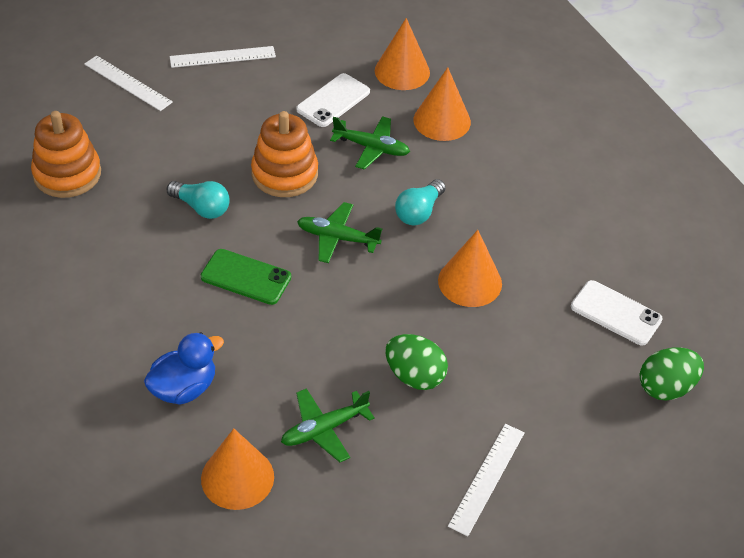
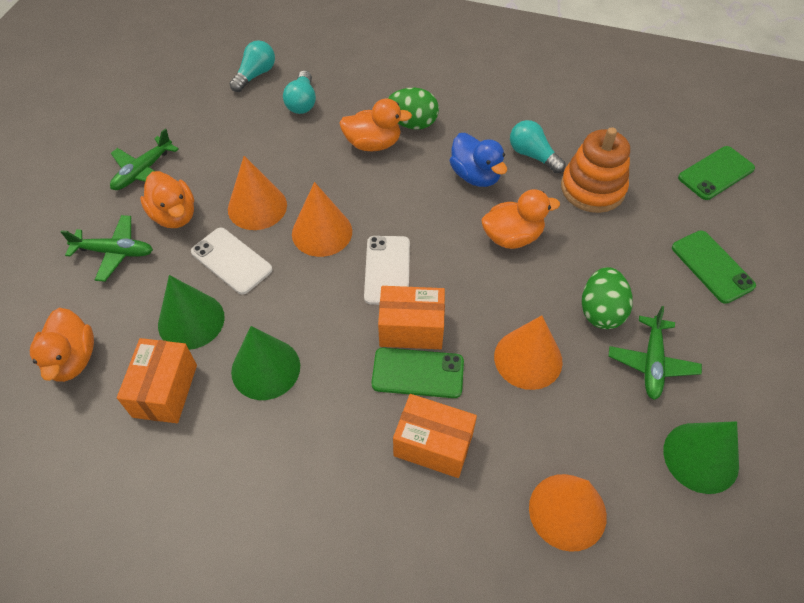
green cone: 0 -> 3
green phone: 1 -> 3
orange box: 0 -> 3
orange duck: 0 -> 4
orange stacking toy: 2 -> 1
turquoise light bulb: 2 -> 3
white ruler: 3 -> 0

